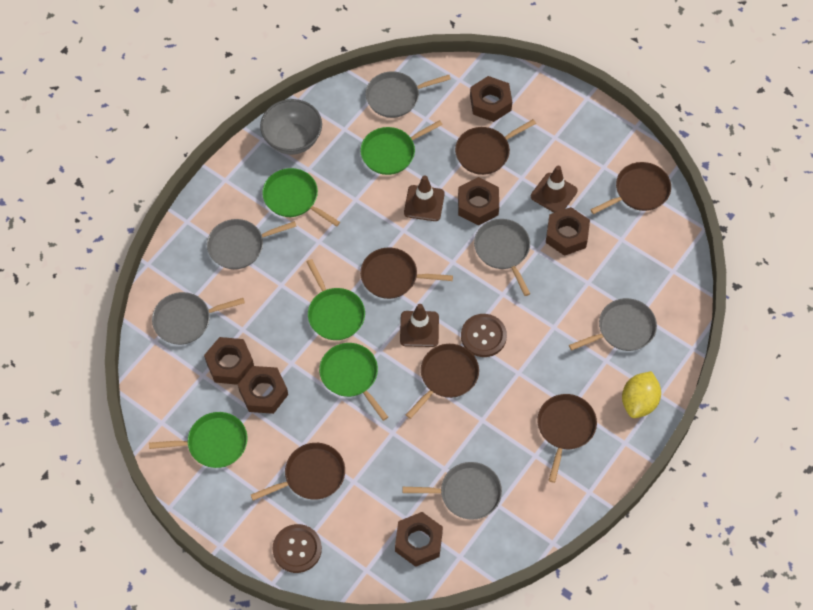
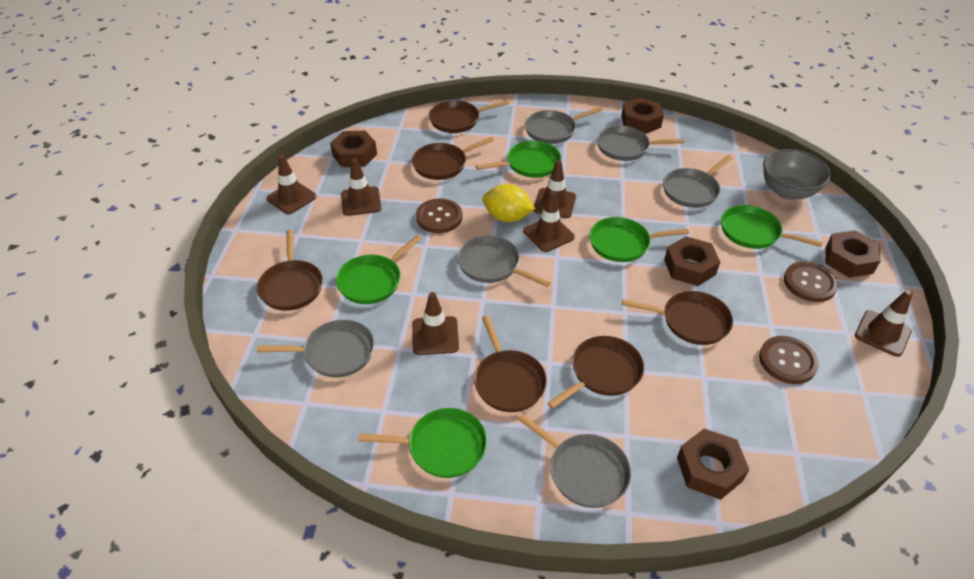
brown button: 2 -> 3
brown nut: 6 -> 5
brown traffic cone: 3 -> 6

